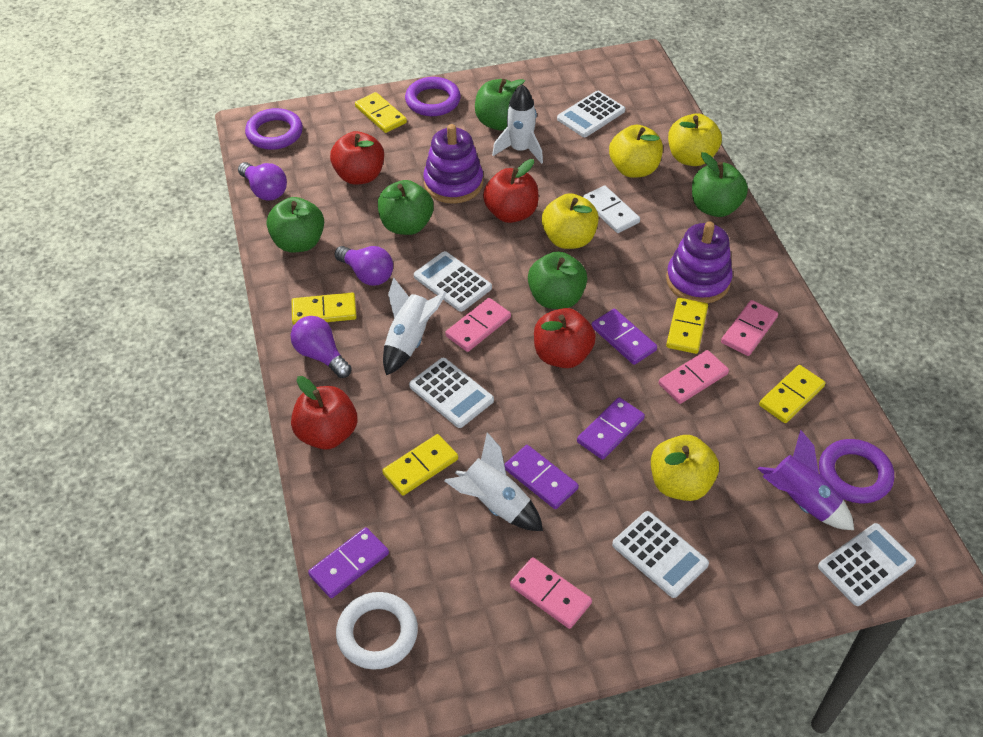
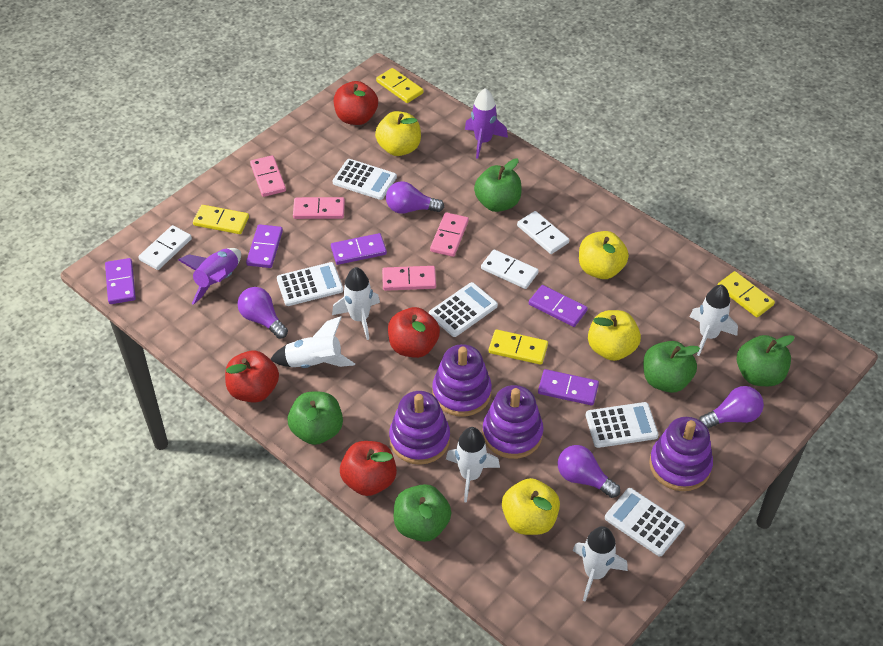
purple domino: 4 -> 5
purple light bulb: 3 -> 4
purple ring: 3 -> 0
purple rocket: 1 -> 2
purple stacking toy: 2 -> 4
white domino: 1 -> 3
white ring: 1 -> 0
white rocket: 3 -> 5
yellow domino: 5 -> 4

